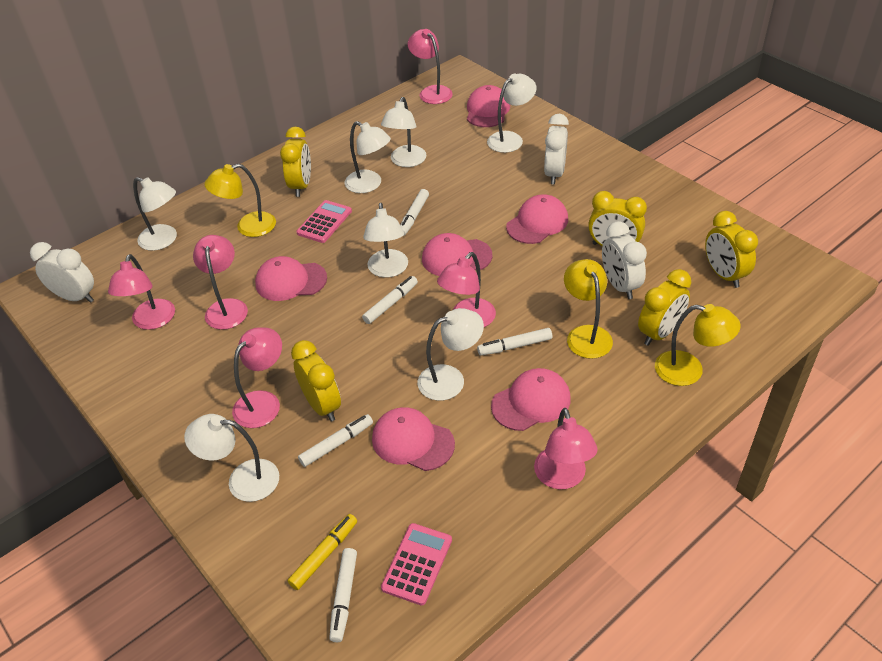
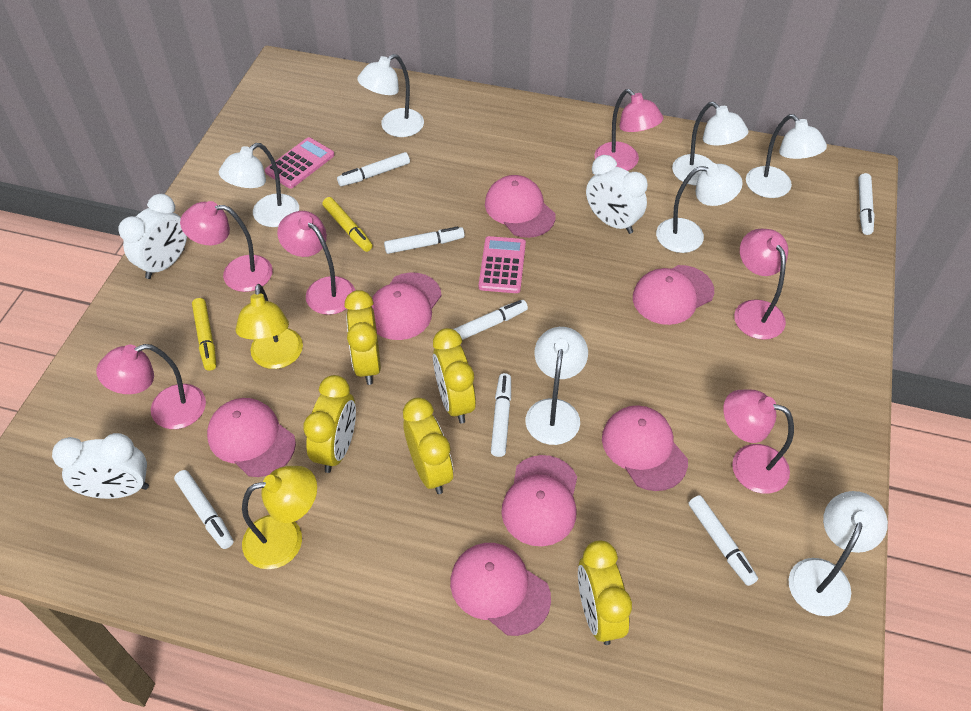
pink cap: 6 -> 7
white marker: 5 -> 7
yellow lamp: 3 -> 2
yellow marker: 1 -> 2

